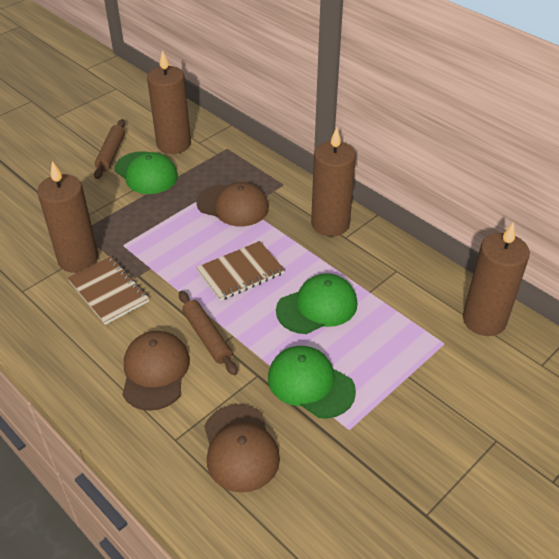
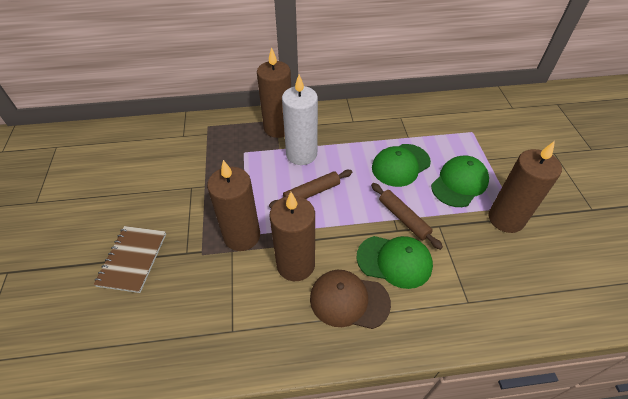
brown cap: 3 -> 1
brown notebook: 2 -> 1
white candle: 0 -> 1

